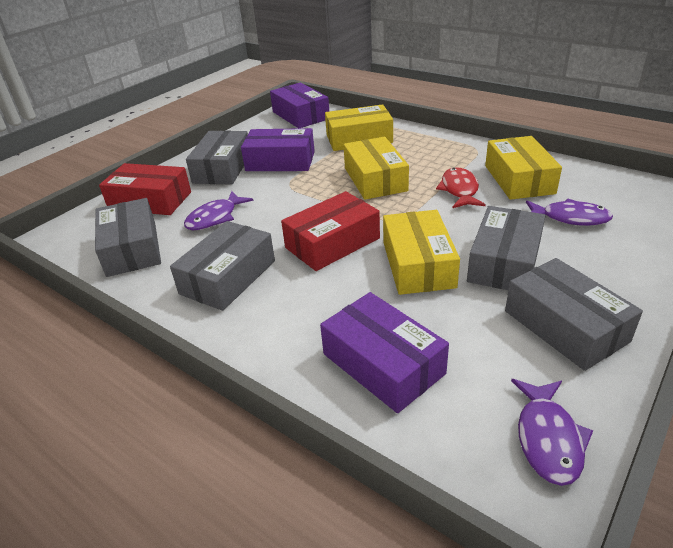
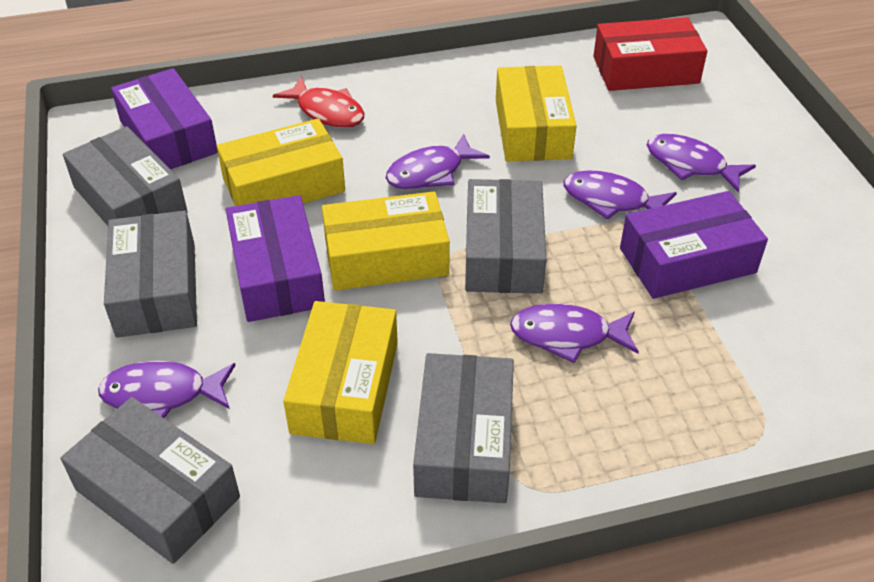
purple fish: 3 -> 5
red box: 2 -> 1

